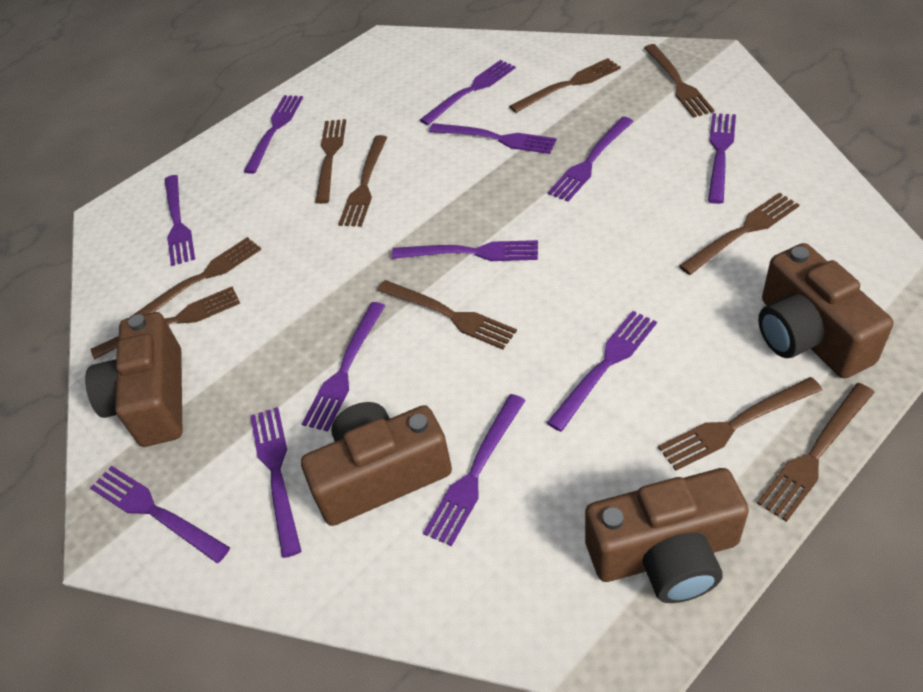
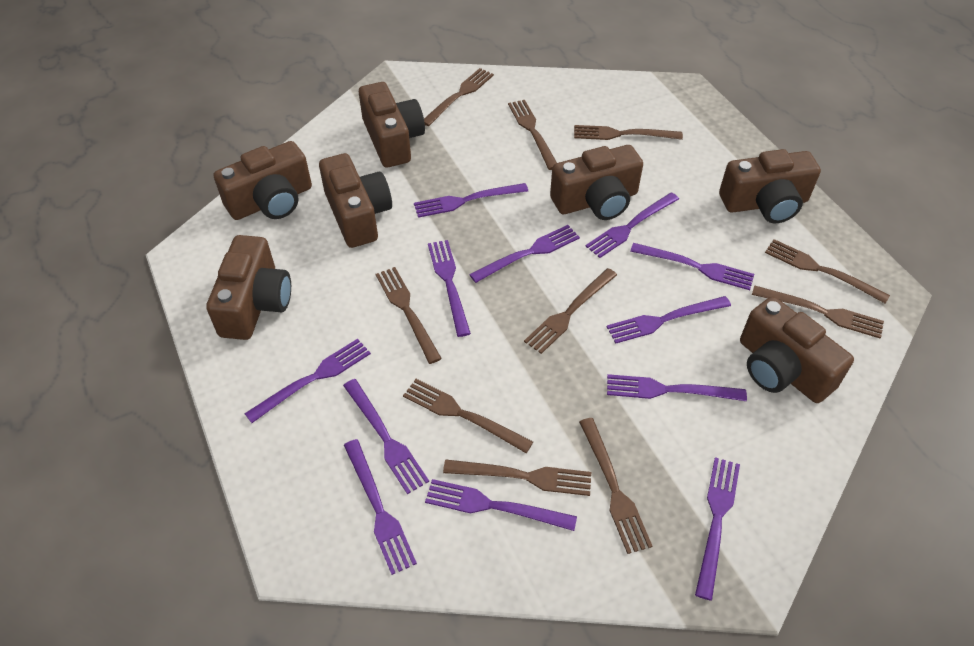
brown camera: 4 -> 7

